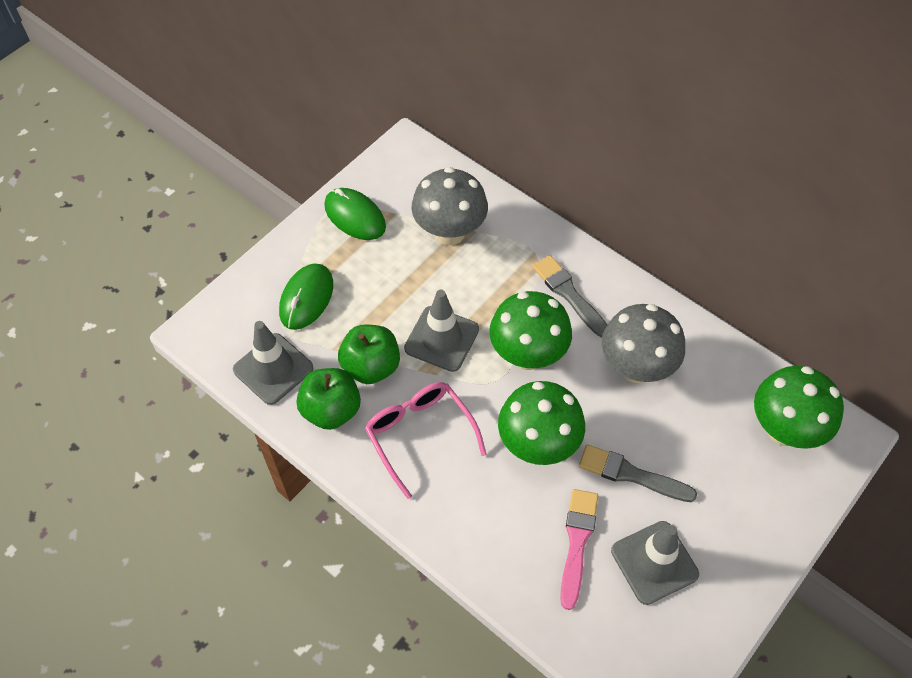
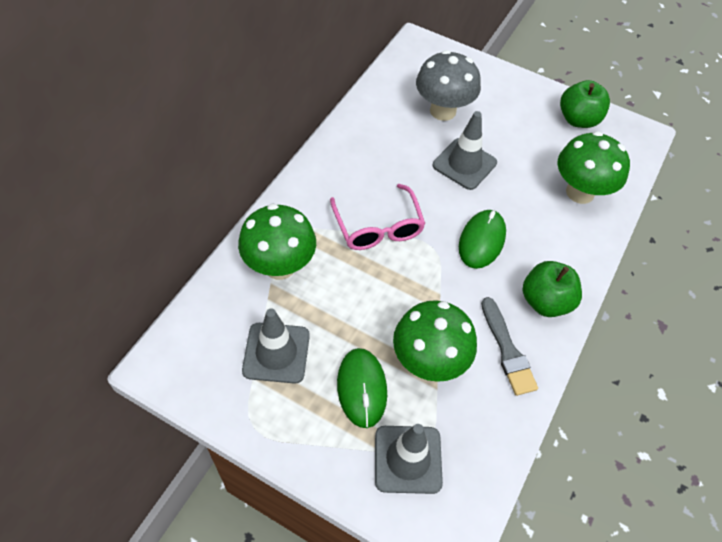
grey brush: 2 -> 1
grey mushroom: 2 -> 1
pink brush: 1 -> 0

